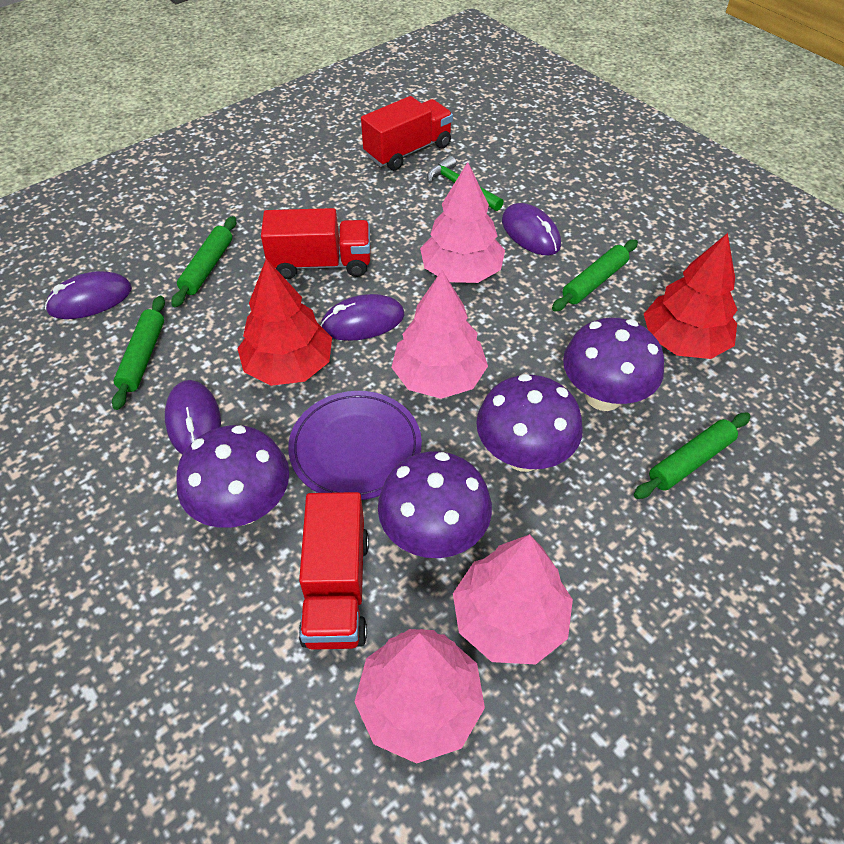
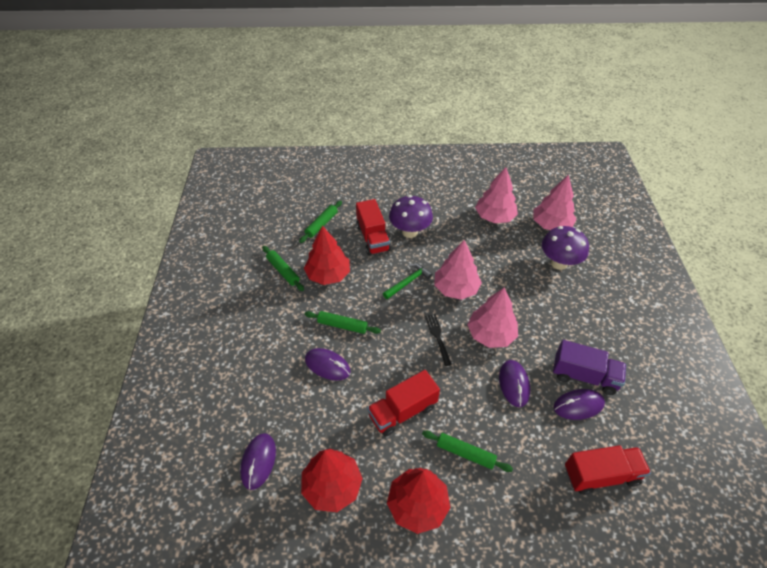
black fork: 0 -> 1
purple mushroom: 4 -> 2
purple plate: 1 -> 0
purple truck: 0 -> 1
red tree: 2 -> 3

